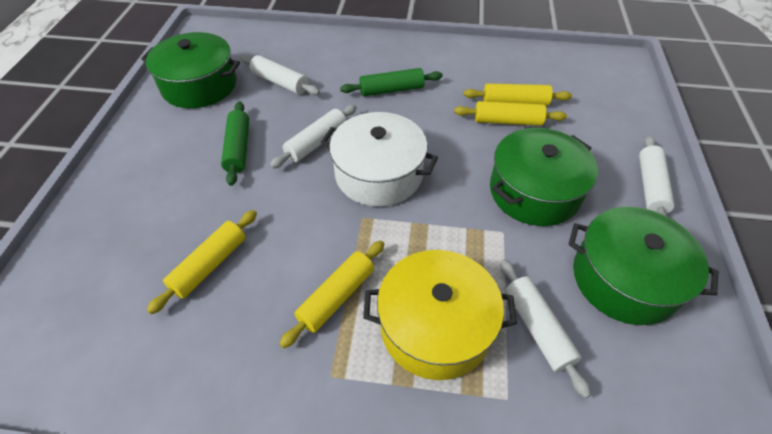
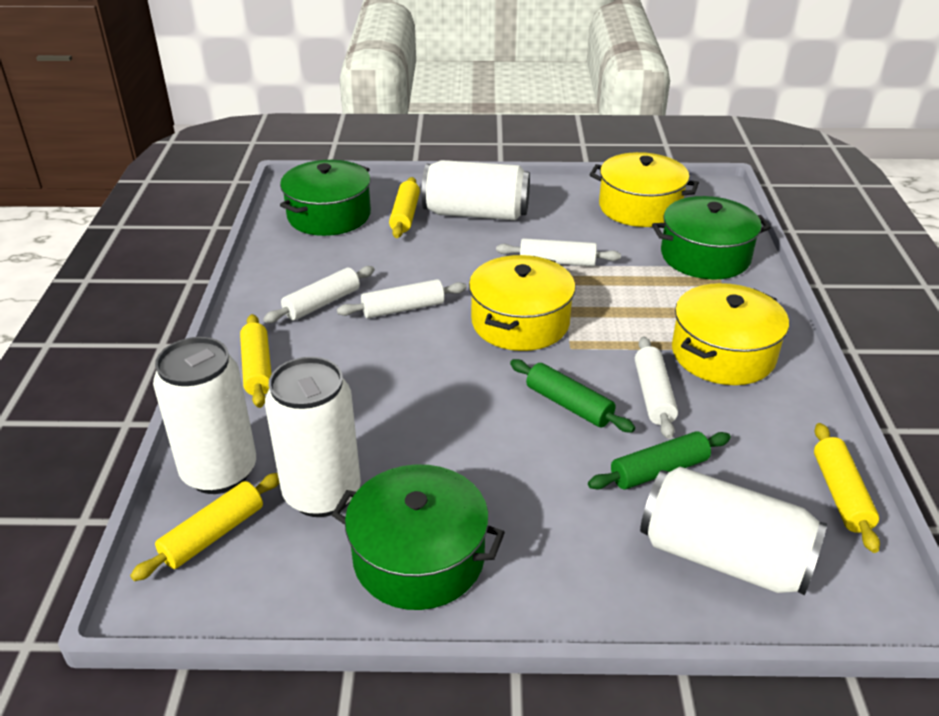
white can: 0 -> 4
white pot: 1 -> 0
yellow pot: 1 -> 3

